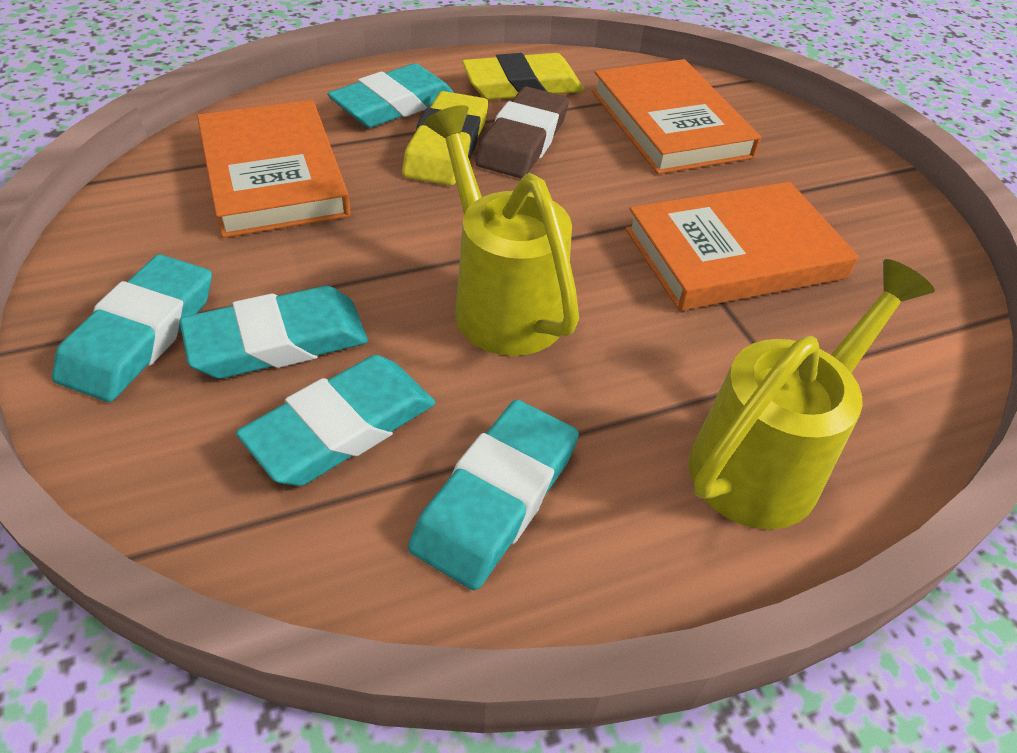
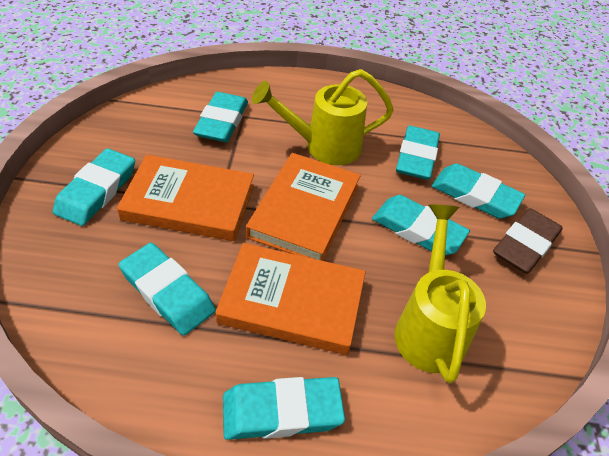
turquoise eraser: 5 -> 7
yellow eraser: 2 -> 0

